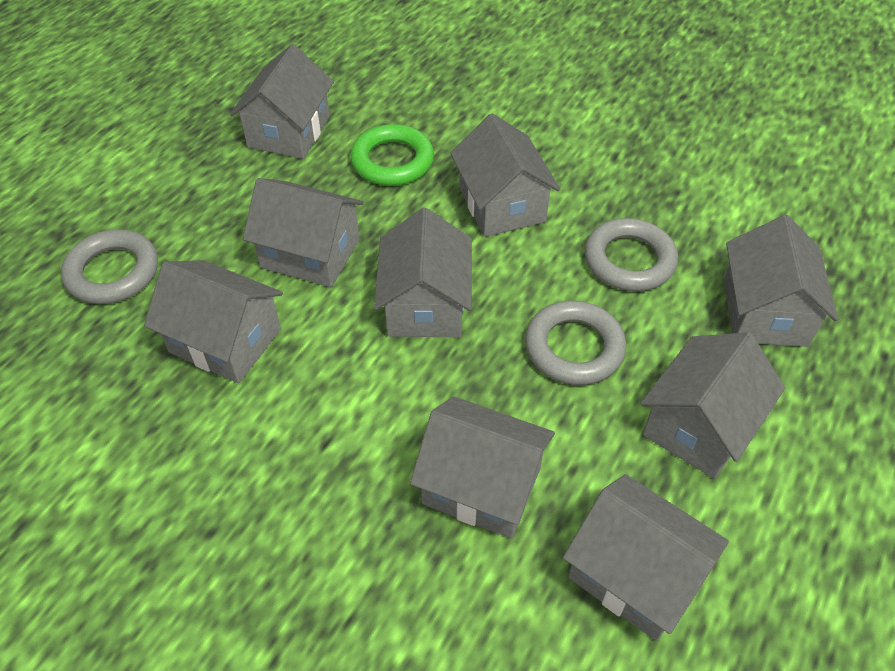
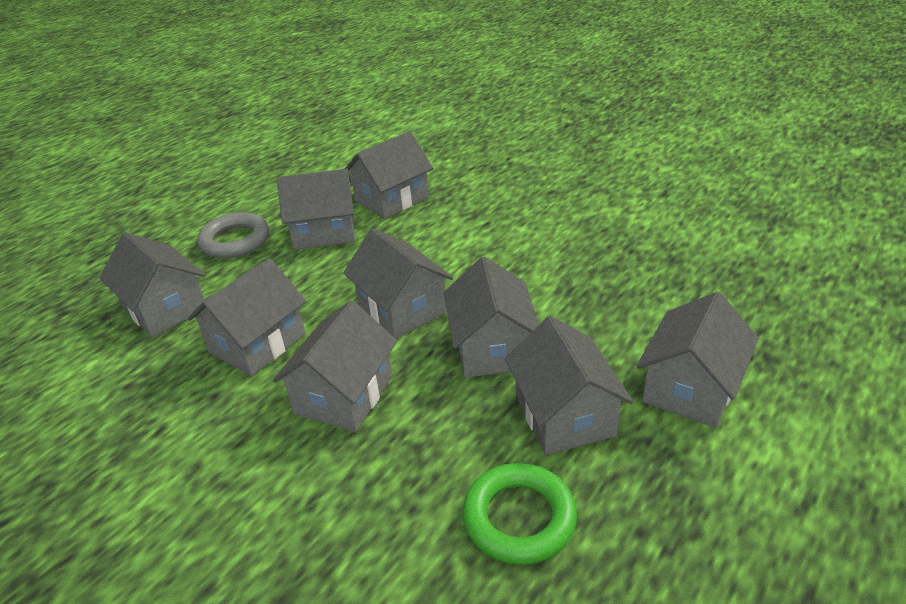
grey ring: 3 -> 1

